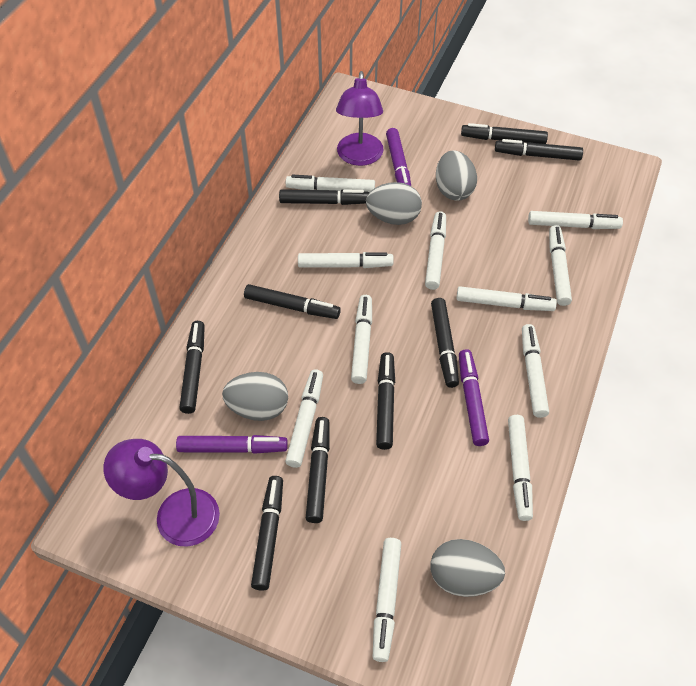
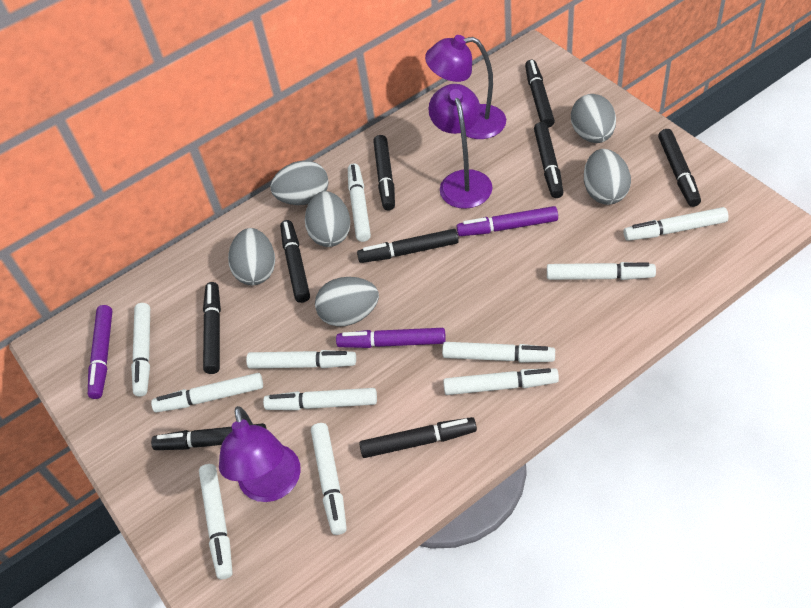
grey egg: 4 -> 6
purple lamp: 2 -> 3

